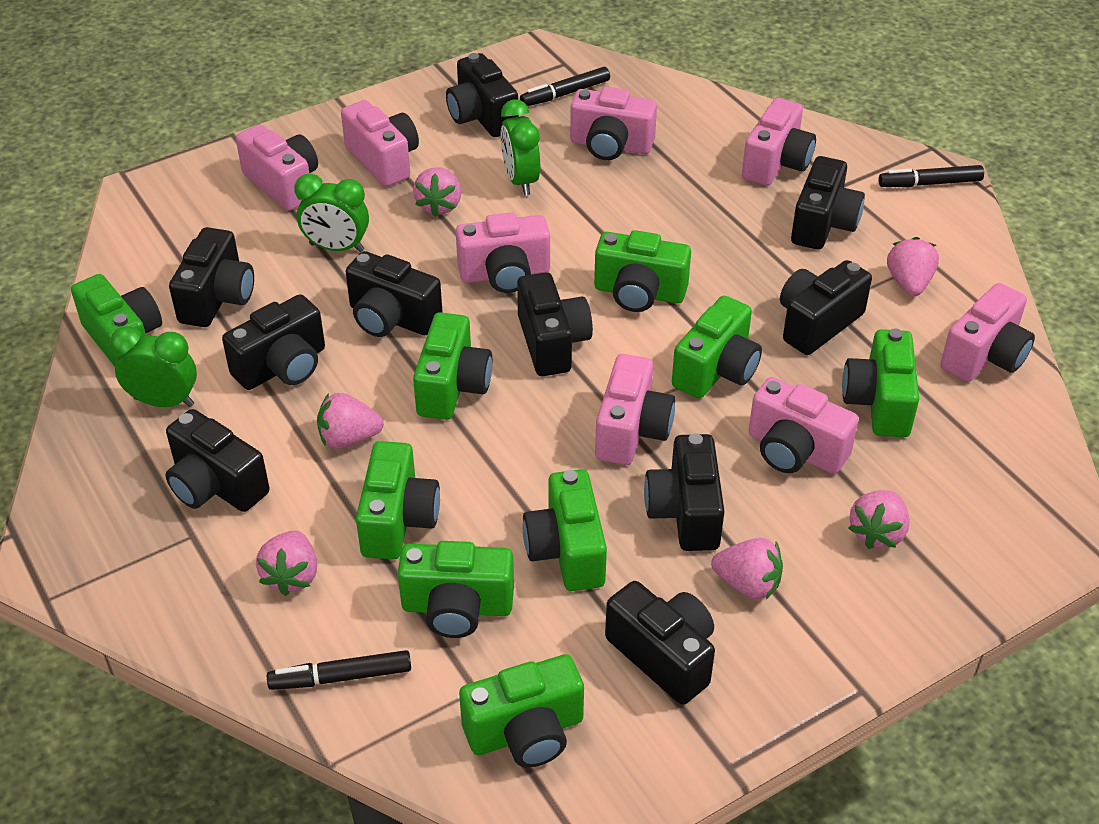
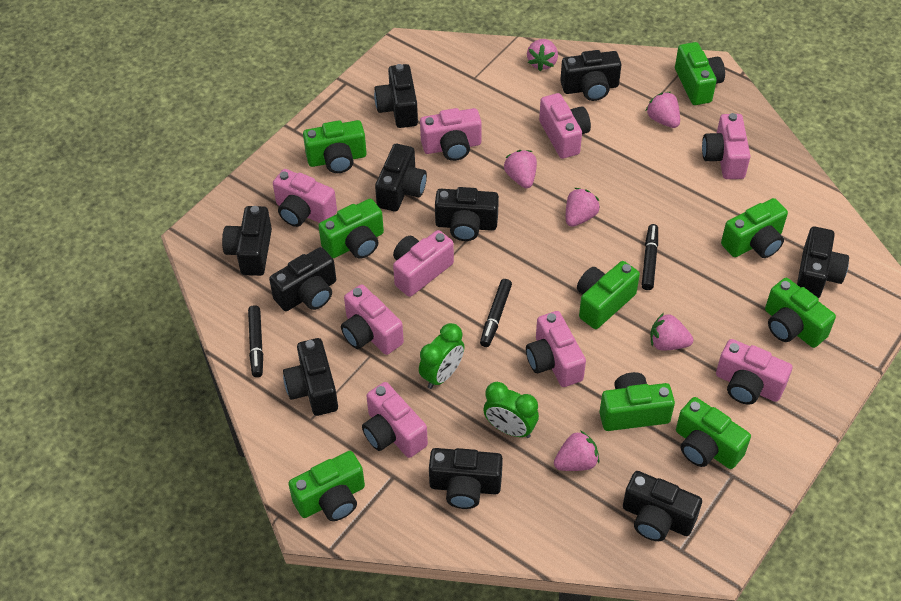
green clock: 3 -> 2
pink camera: 8 -> 9

